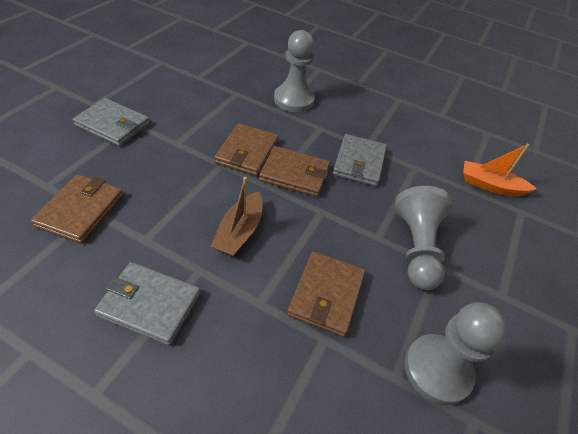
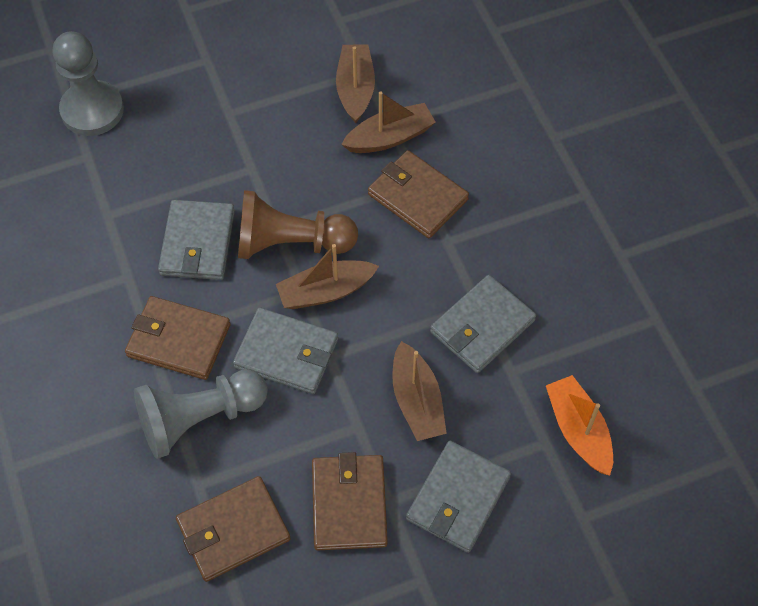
brown boat: 1 -> 4
brown pawn: 0 -> 1
grey pawn: 3 -> 2
grey wallet: 3 -> 4

